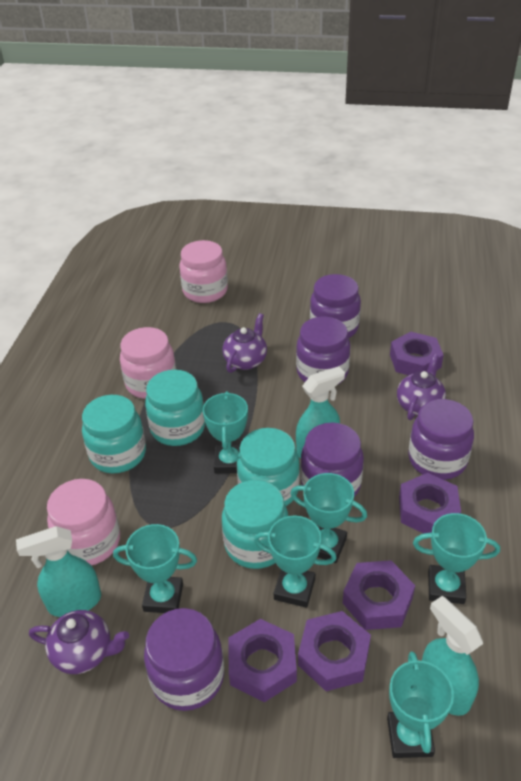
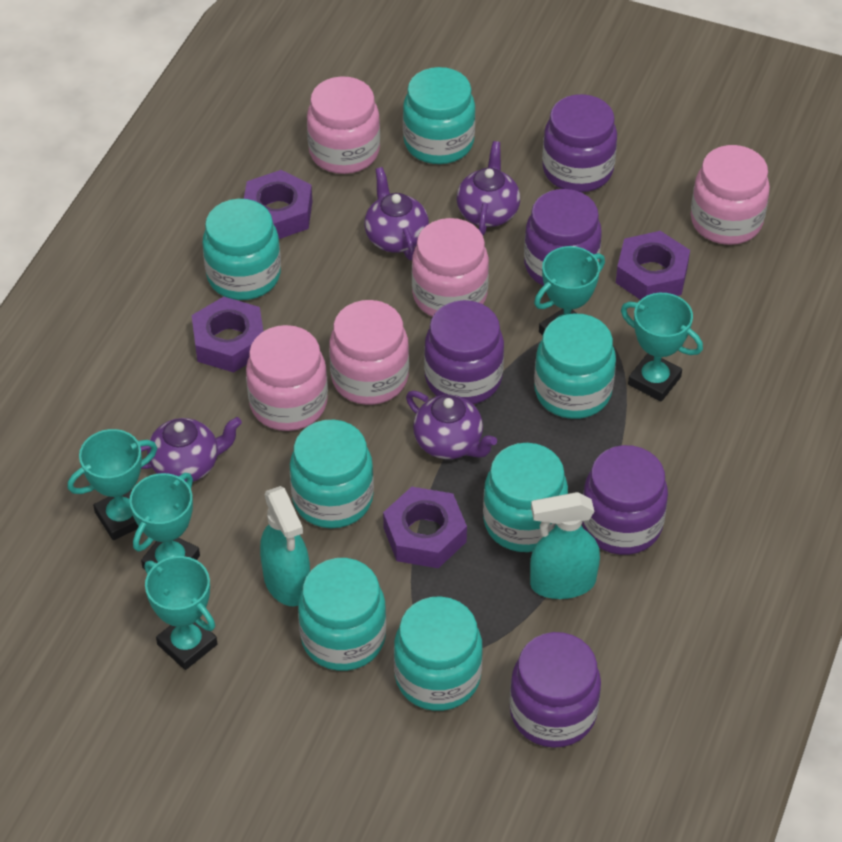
pink jar: 3 -> 5
purple nut: 5 -> 4
purple teapot: 3 -> 4
turquoise jar: 4 -> 7
turquoise spray bottle: 3 -> 2
turquoise trophy: 6 -> 5

